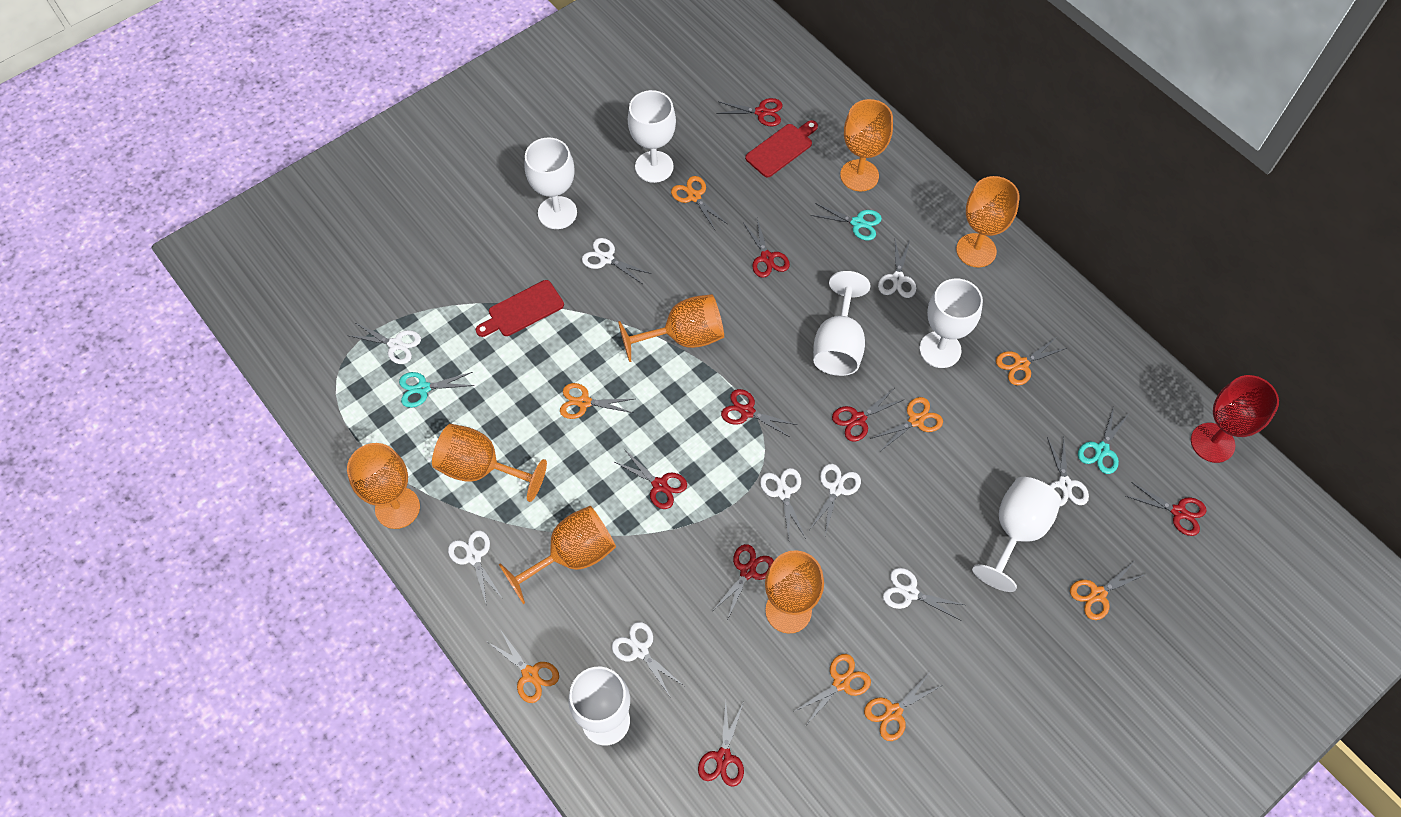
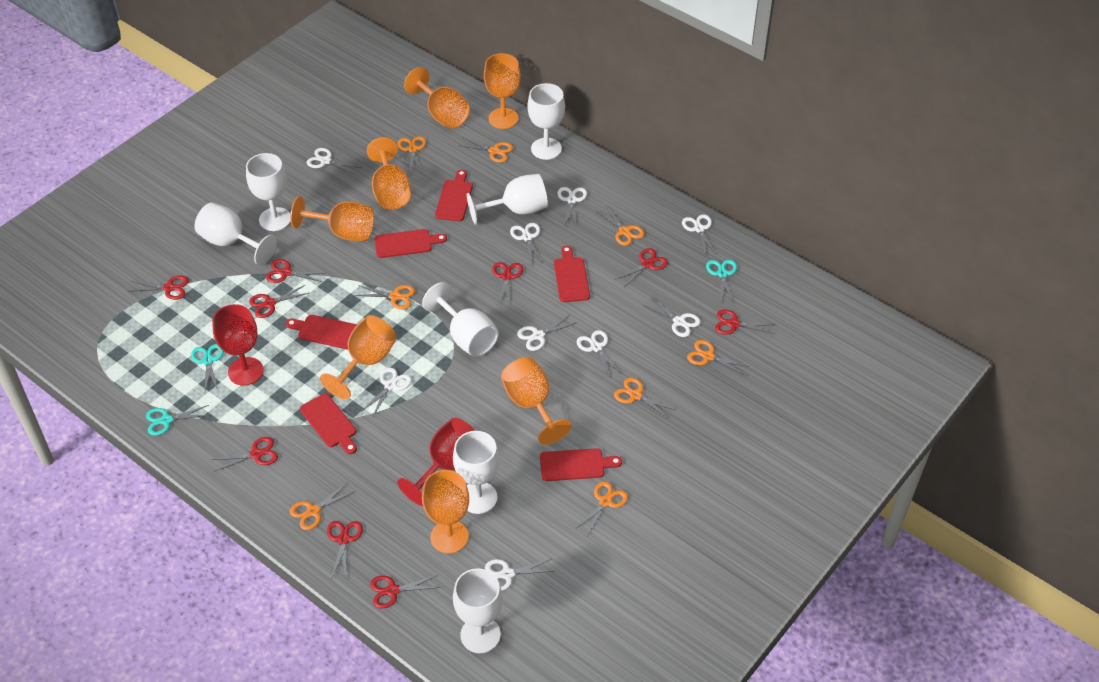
red cutting board: 2 -> 6
red goblet: 1 -> 2
red scissors: 8 -> 9
white goblet: 6 -> 7

